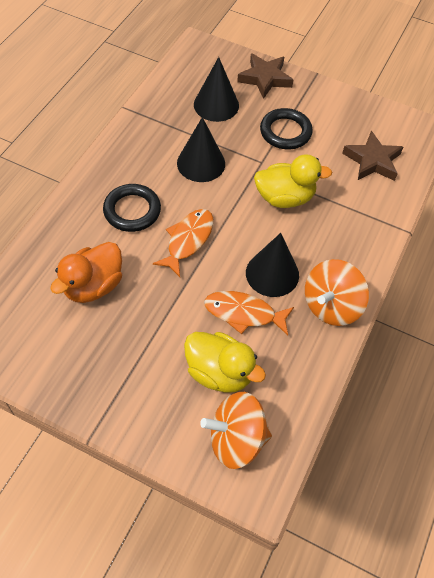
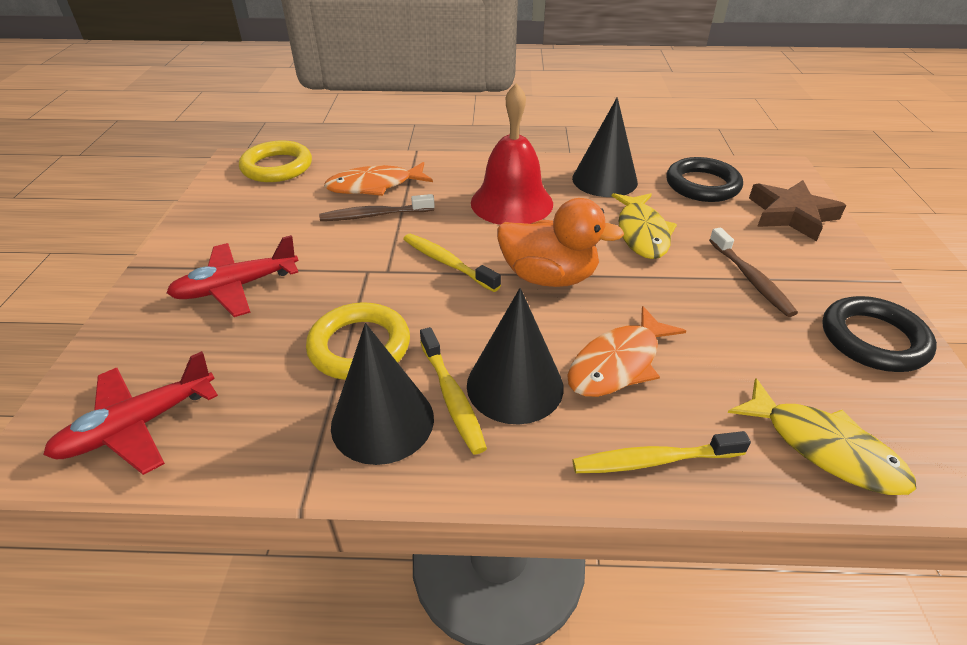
brown star: 2 -> 1
brown toothbrush: 0 -> 2
orange spinning top: 2 -> 0
red bell: 0 -> 1
red plane: 0 -> 2
yellow duck: 2 -> 0
yellow fish: 0 -> 2
yellow ring: 0 -> 2
yellow toothbrush: 0 -> 3

